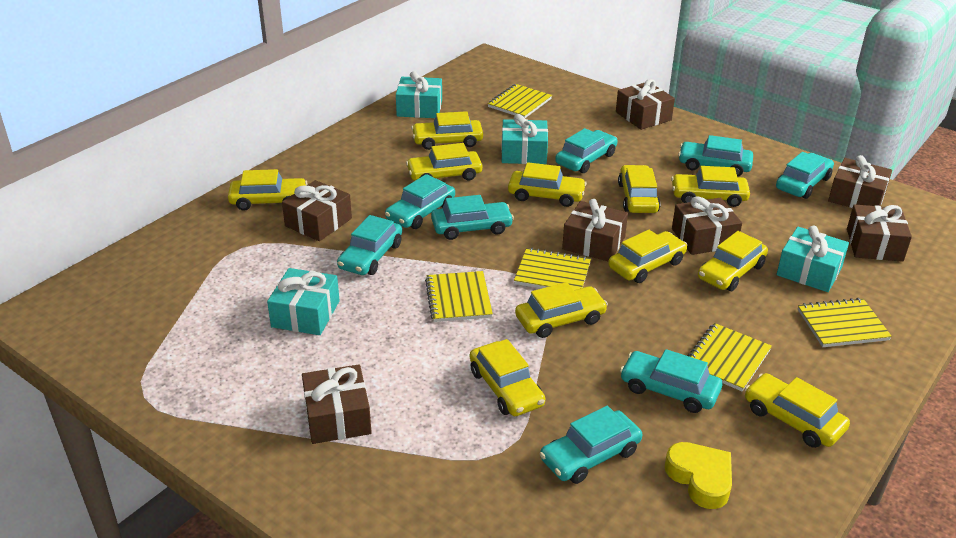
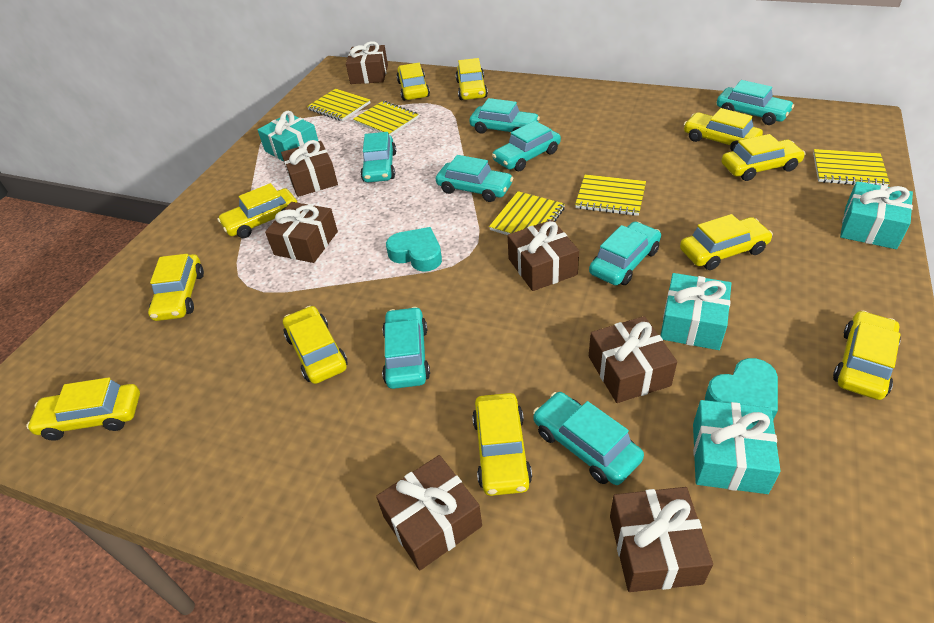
turquoise heart: 0 -> 2
yellow heart: 1 -> 0

